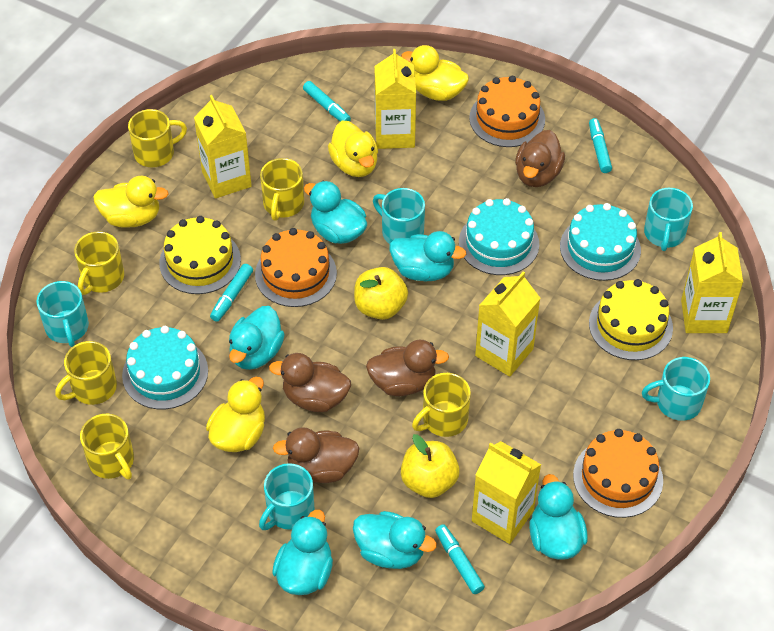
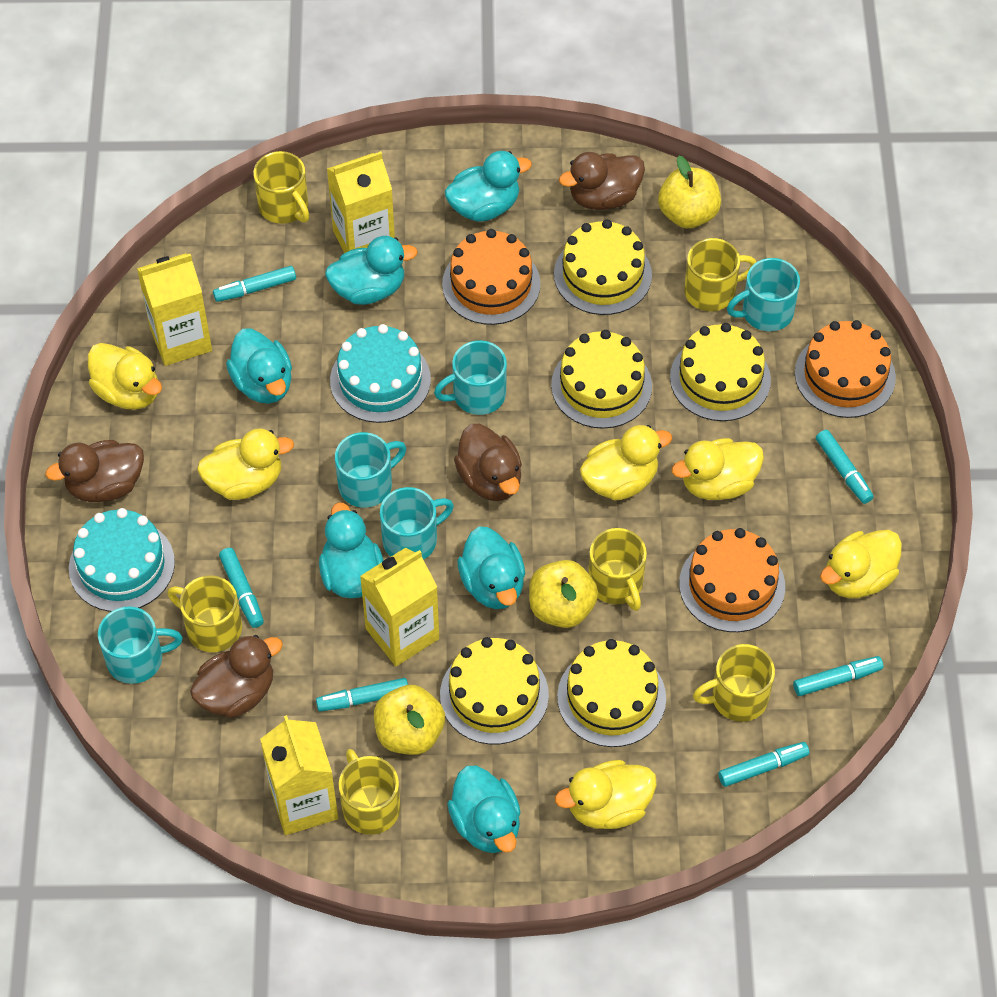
turquoise cake: 3 -> 2
turquoise marker: 4 -> 6
yellow apple: 2 -> 3
yellow cake: 2 -> 5
yellow carton: 5 -> 4
yellow duck: 4 -> 6

